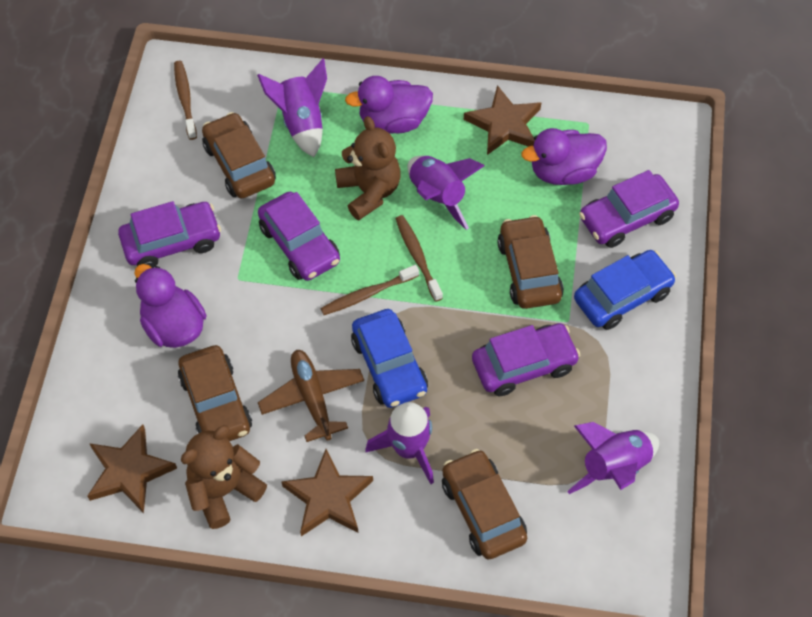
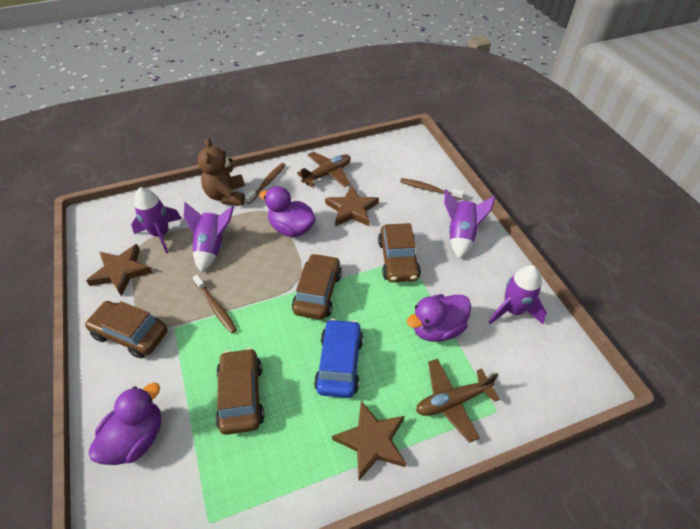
blue car: 2 -> 1
brown plane: 1 -> 2
brown teddy bear: 2 -> 1
purple car: 4 -> 0

